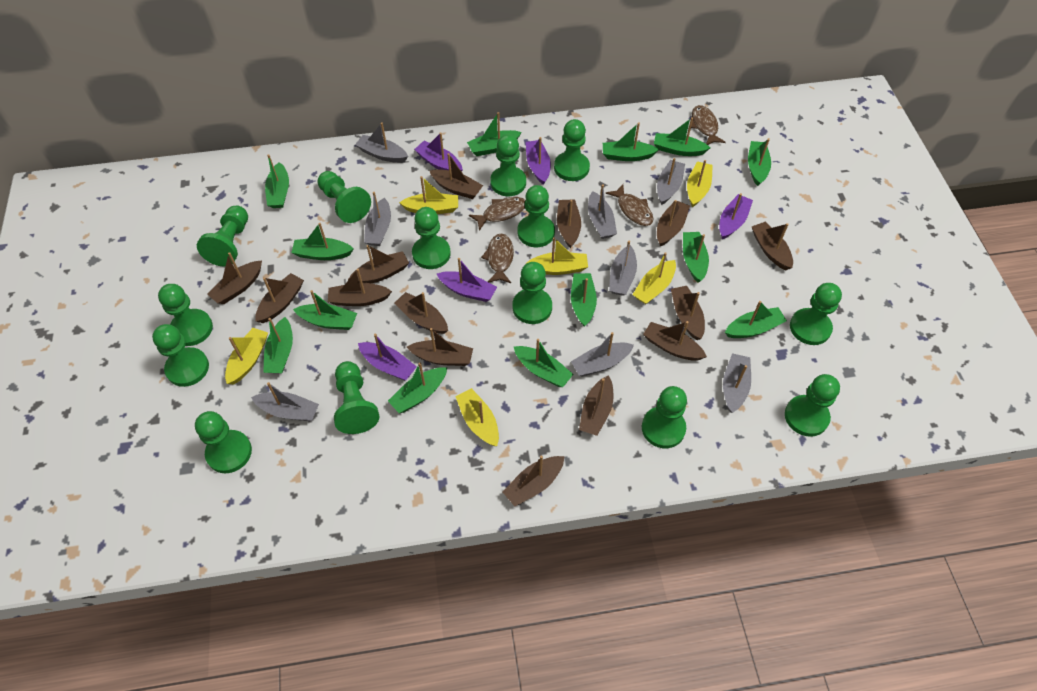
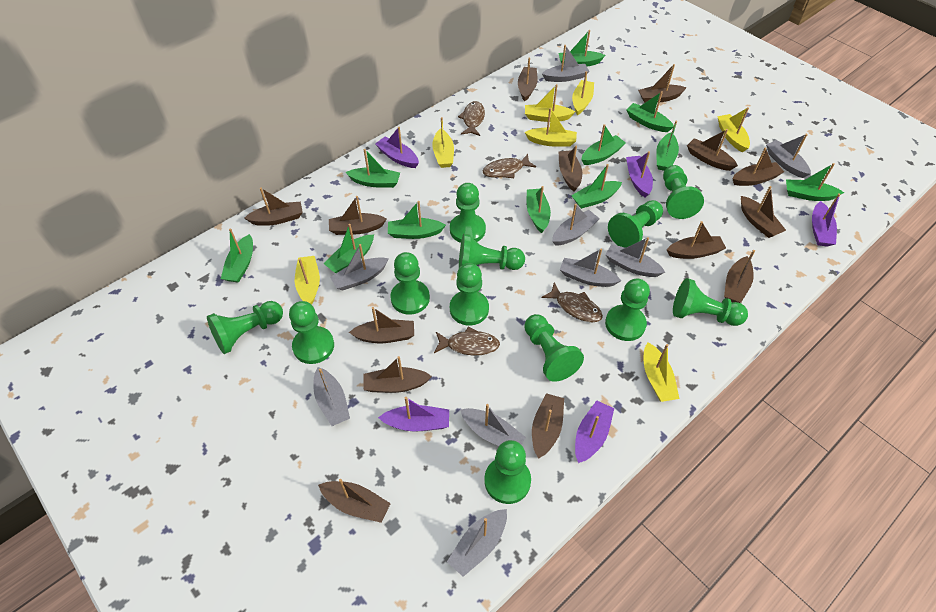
green boat: 13 -> 11
green pawn: 14 -> 12
grey boat: 8 -> 9
yellow boat: 6 -> 7

